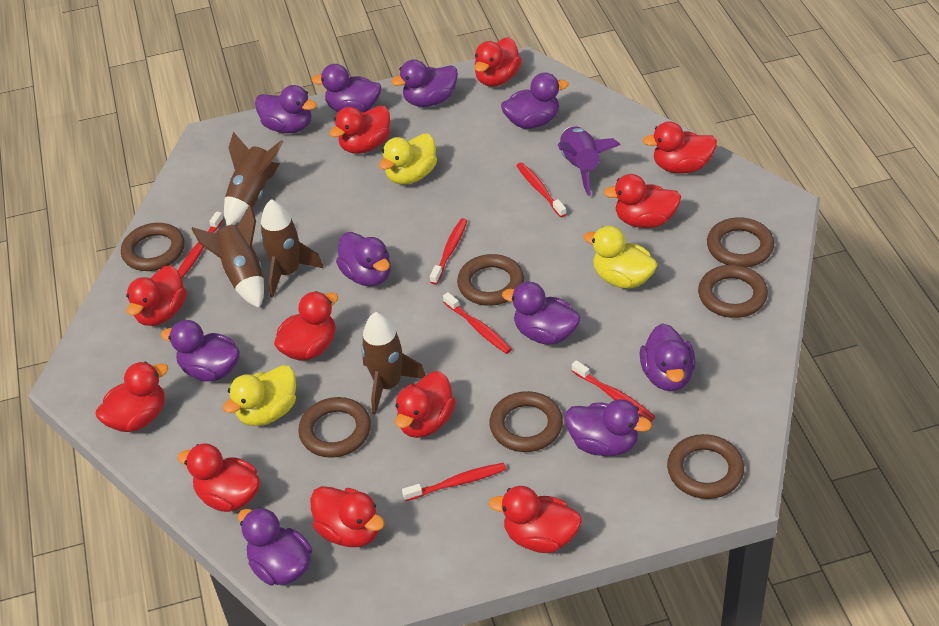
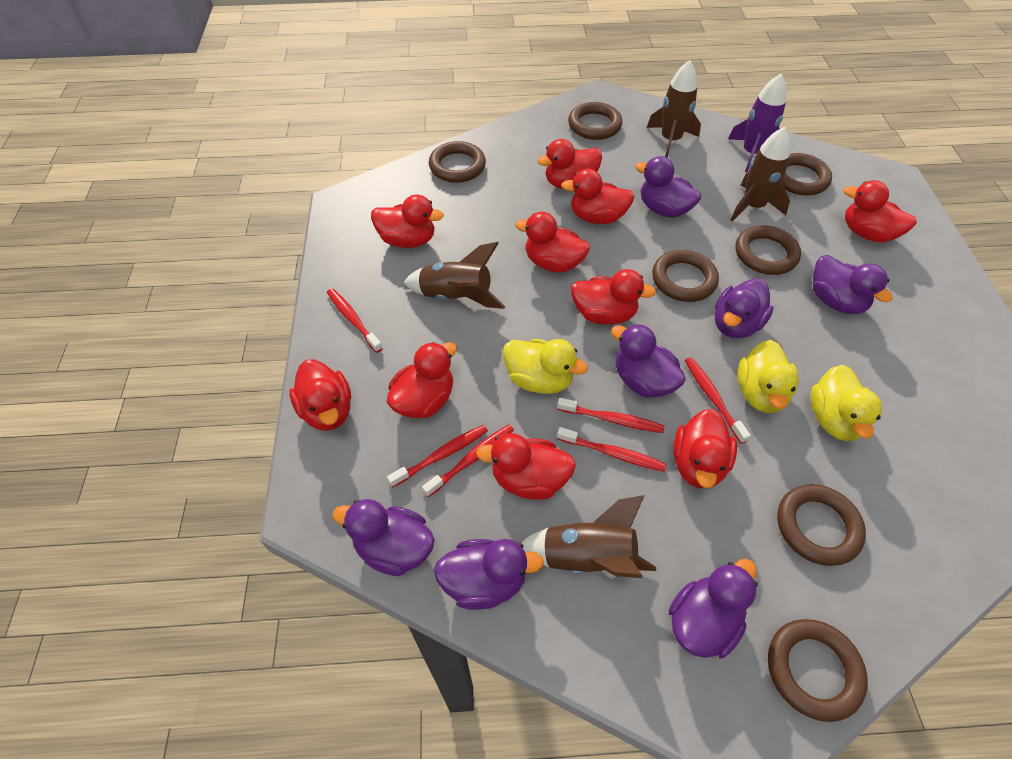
purple duck: 10 -> 7
red duck: 11 -> 10

